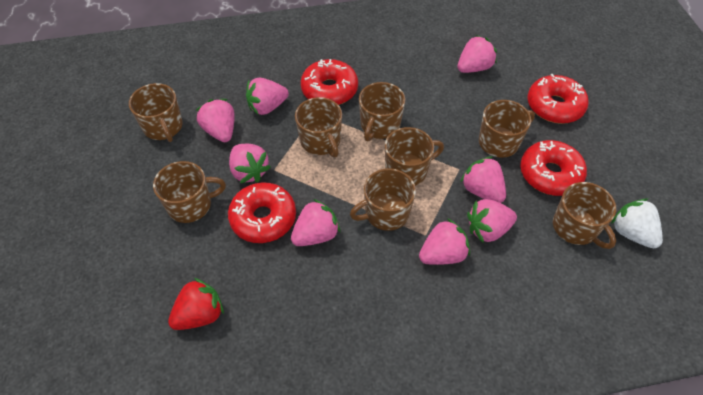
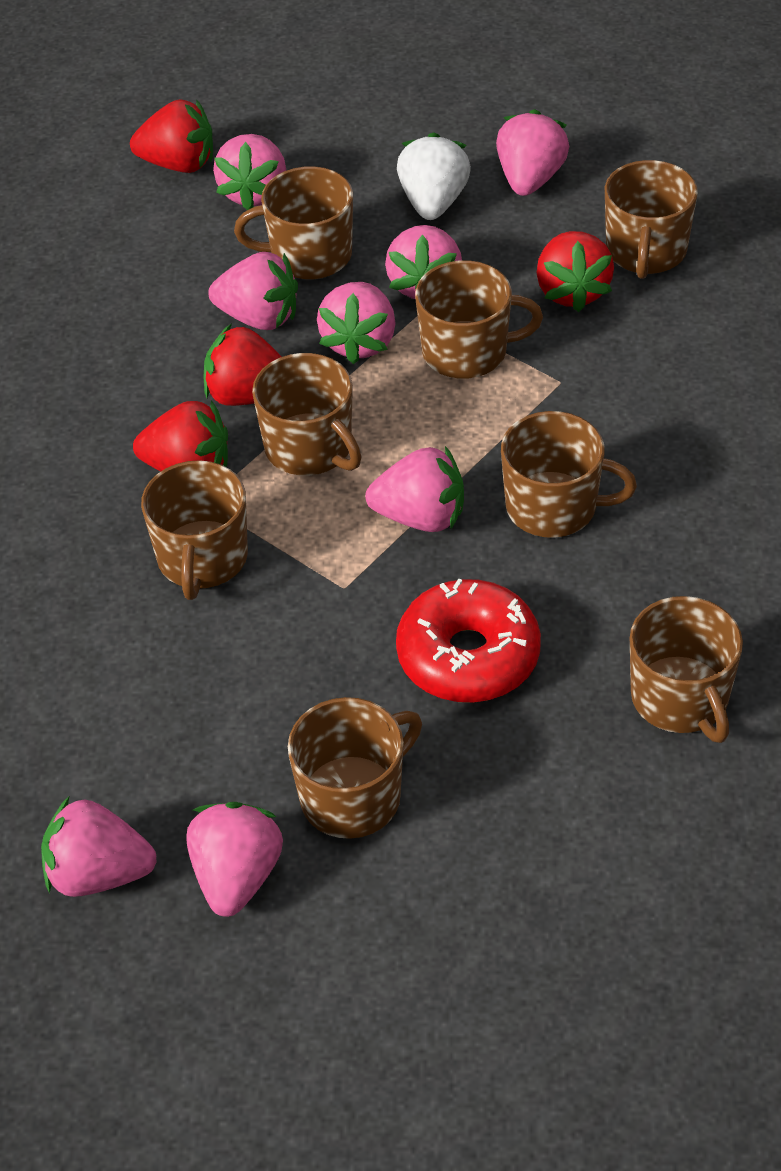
red donut: 4 -> 1
red strawberry: 1 -> 4

